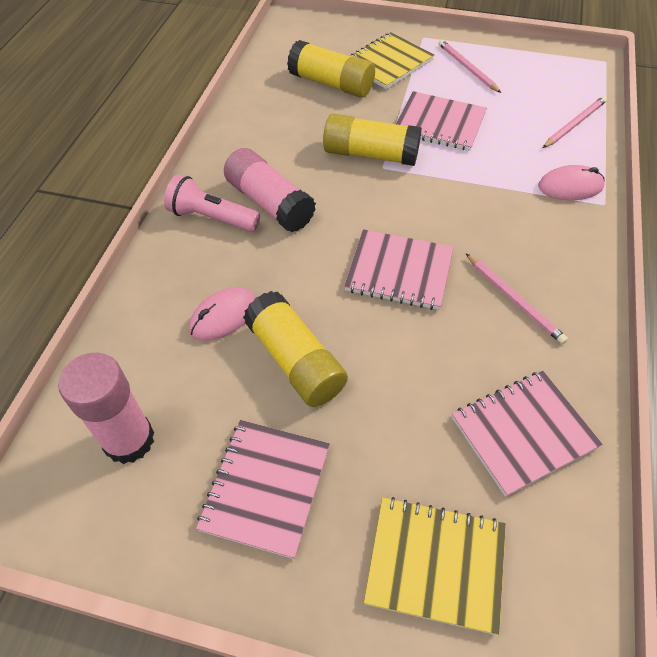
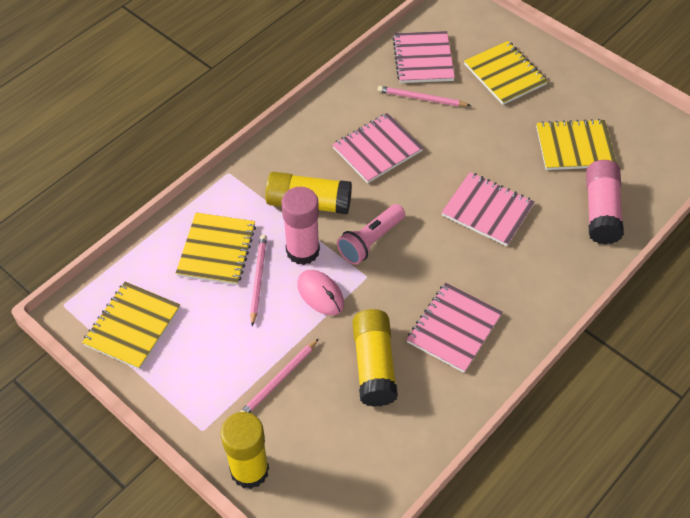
pink mouse: 2 -> 1
yellow notebook: 2 -> 4

